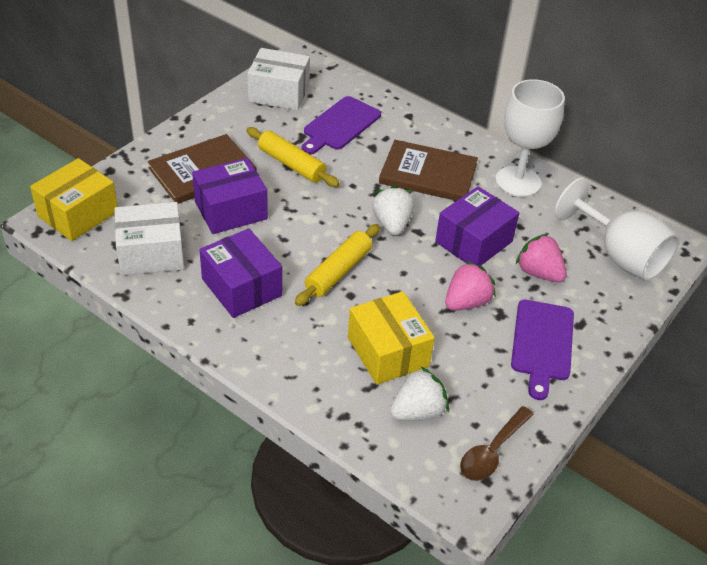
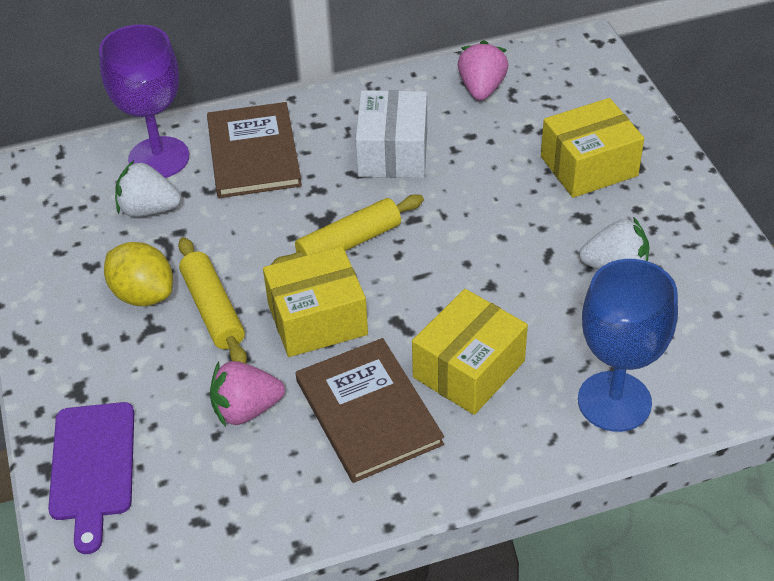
blue goblet: 0 -> 1
brown spoon: 1 -> 0
purple box: 3 -> 0
purple cutting board: 2 -> 1
purple goblet: 0 -> 1
white box: 2 -> 1
white goblet: 2 -> 0
yellow box: 2 -> 3
yellow lemon: 0 -> 1

